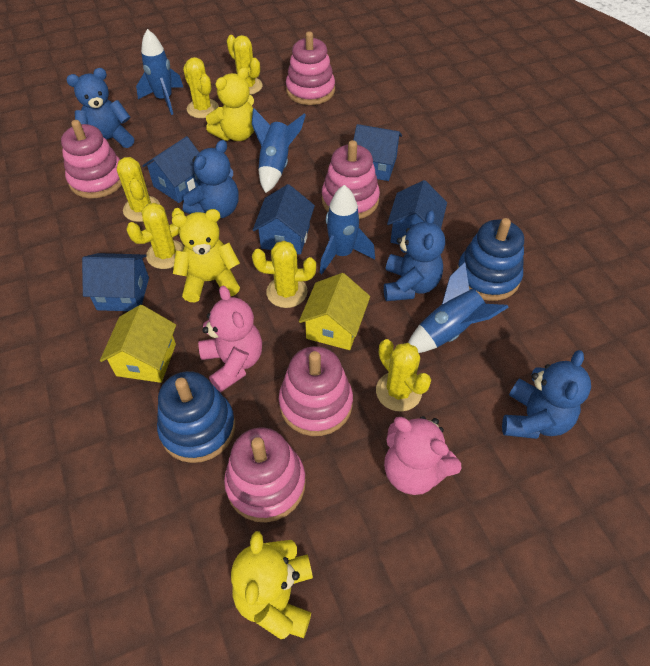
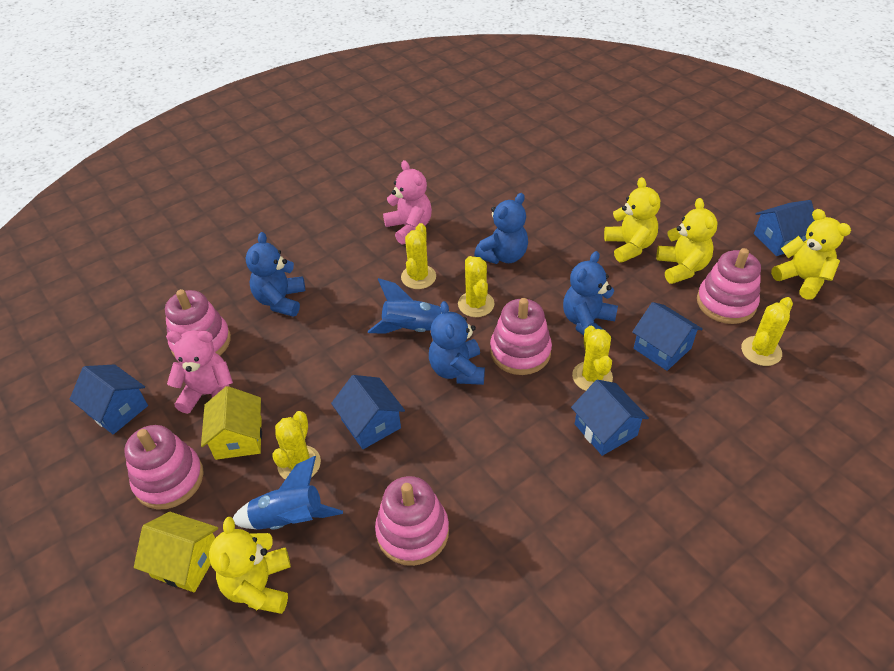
blue rocket: 4 -> 2
blue stacking toy: 2 -> 0
yellow cactus: 6 -> 5
yellow teddy bear: 3 -> 4

